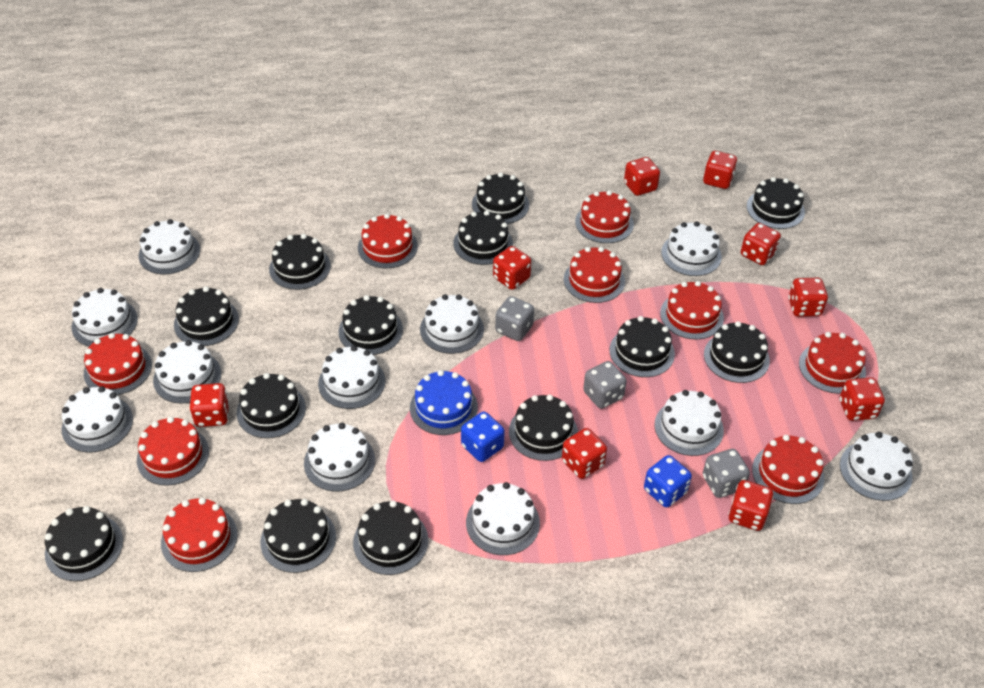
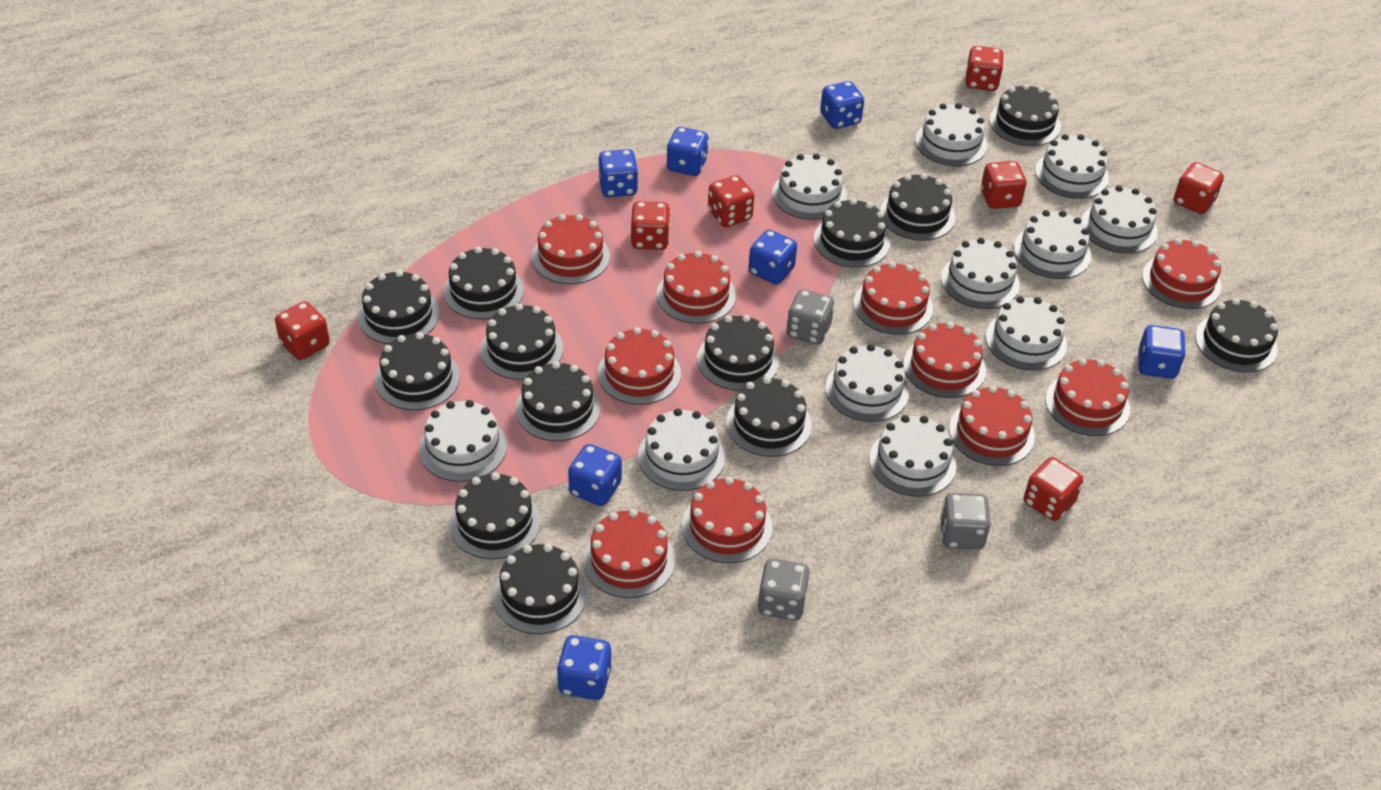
blue cake: 1 -> 0
blue dice: 2 -> 7
red cake: 9 -> 10
red dice: 9 -> 7

